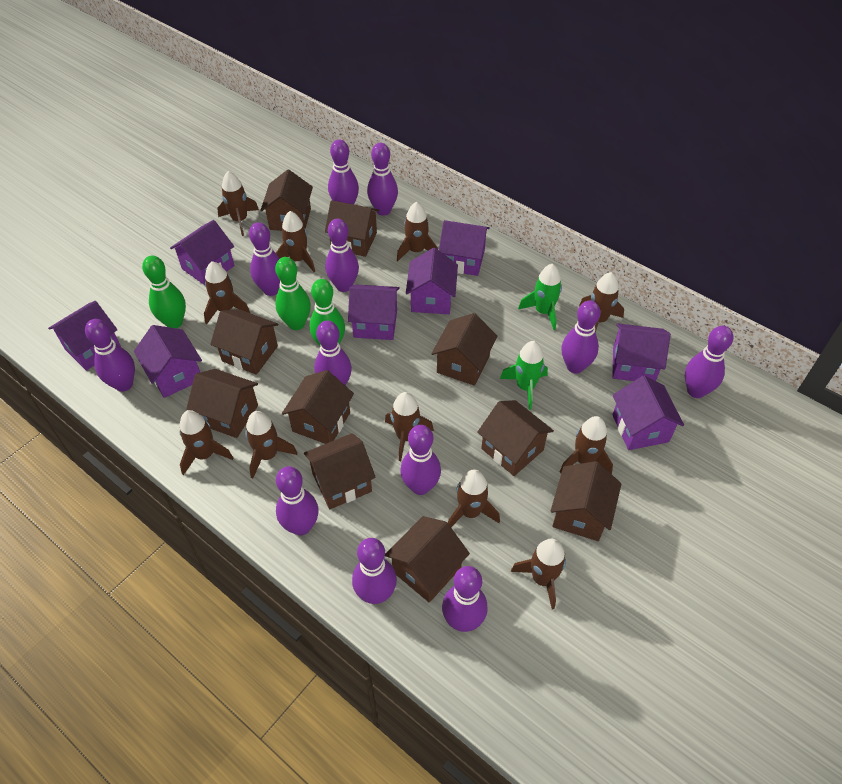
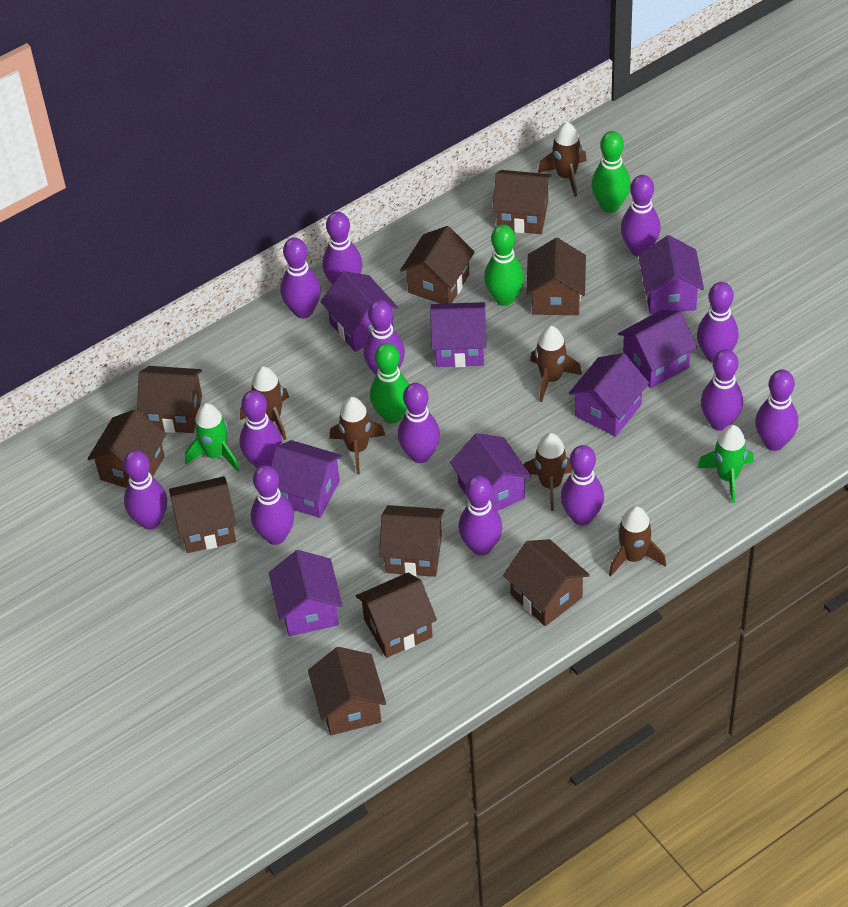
brown rocket: 11 -> 6
purple bowling pin: 12 -> 13

